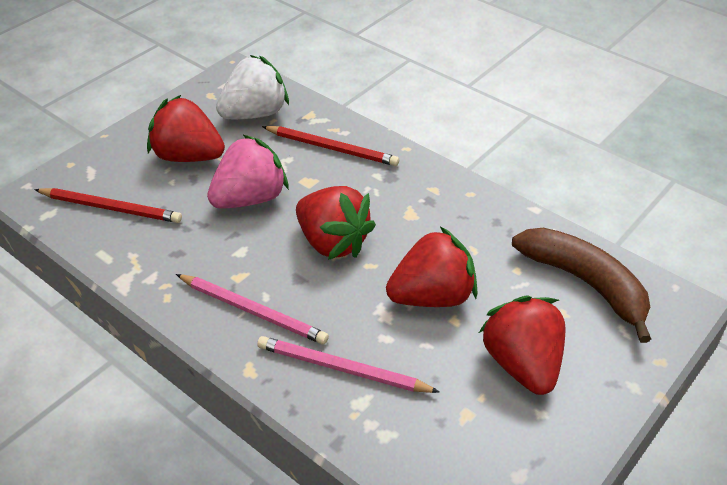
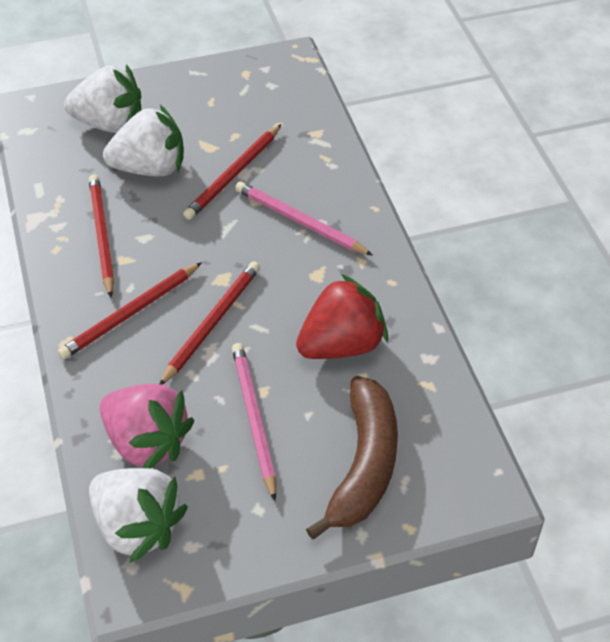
red pencil: 2 -> 4
red strawberry: 4 -> 1
white strawberry: 1 -> 3

